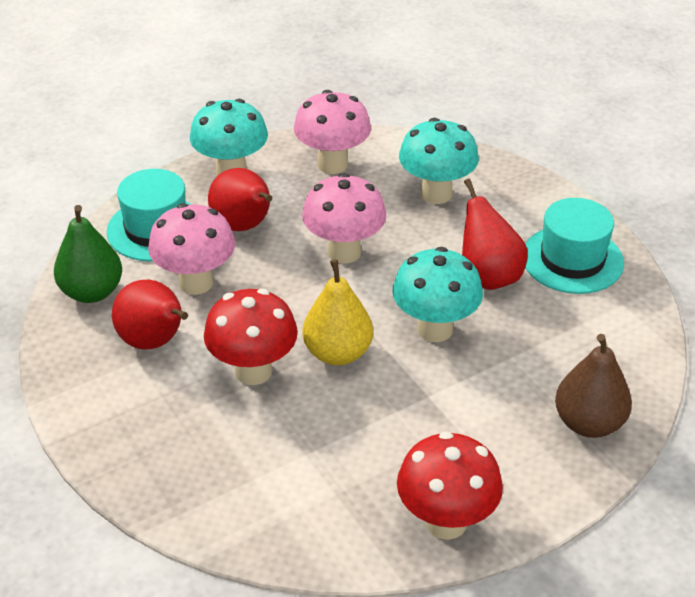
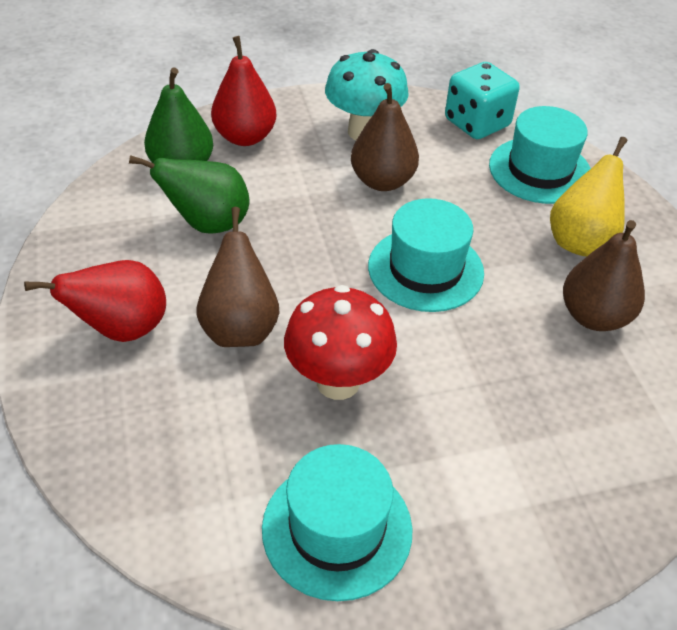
brown pear: 1 -> 3
green pear: 1 -> 2
pink mushroom: 3 -> 0
red mushroom: 2 -> 1
red pear: 3 -> 2
turquoise dice: 0 -> 1
turquoise hat: 2 -> 3
turquoise mushroom: 3 -> 1

